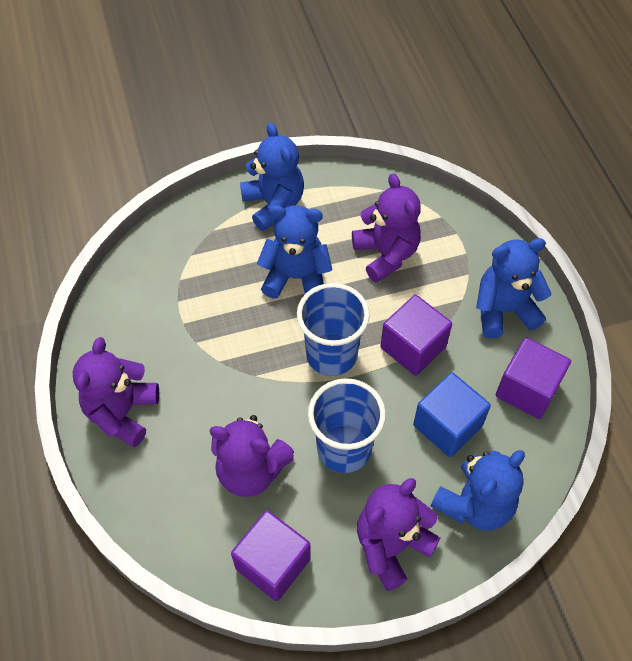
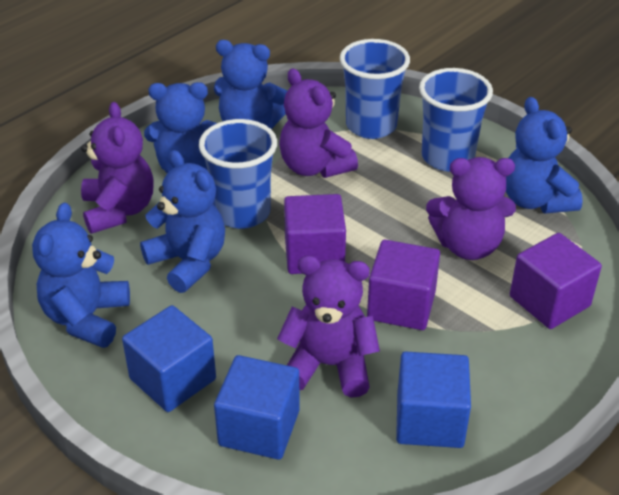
blue cube: 1 -> 3
blue cup: 2 -> 3
blue teddy bear: 4 -> 5

